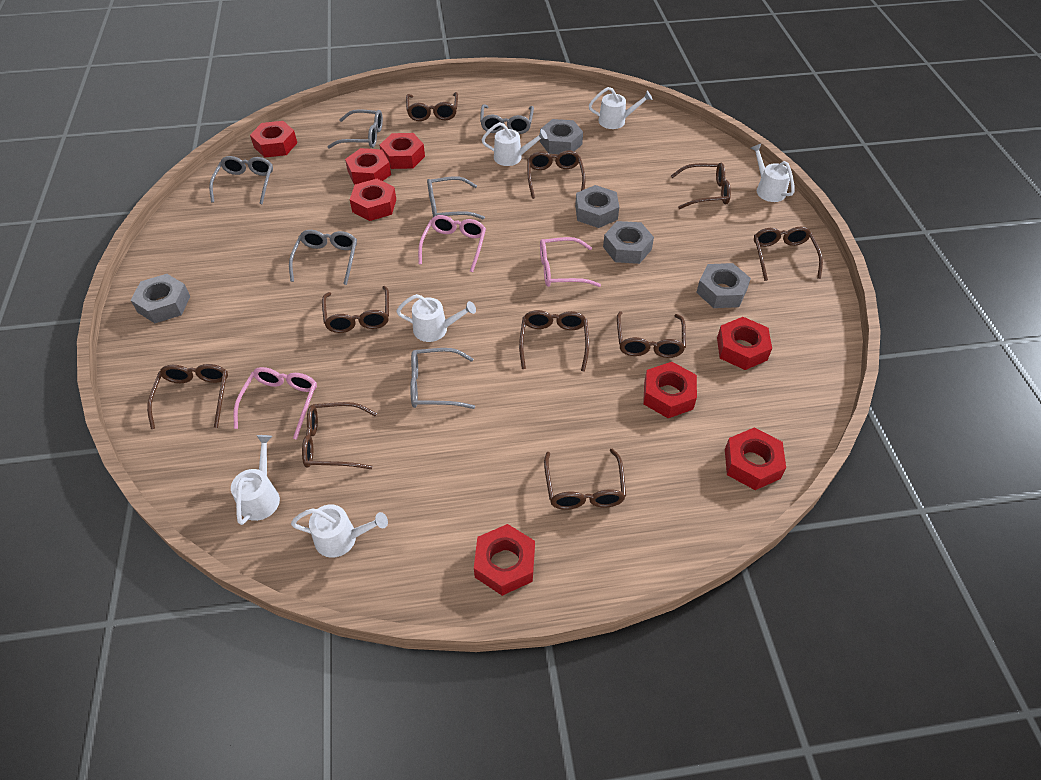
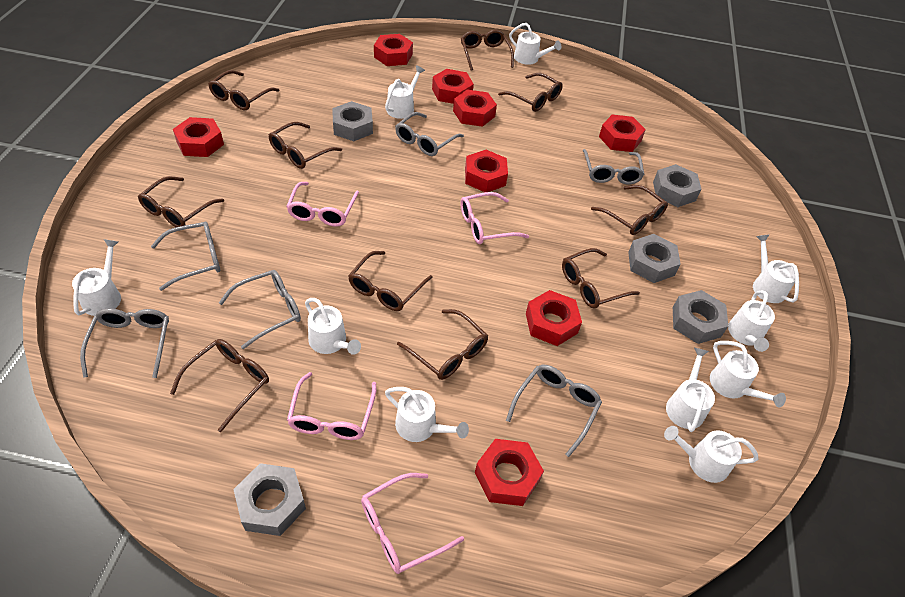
pink glasses: 3 -> 4
white watering can: 6 -> 10

